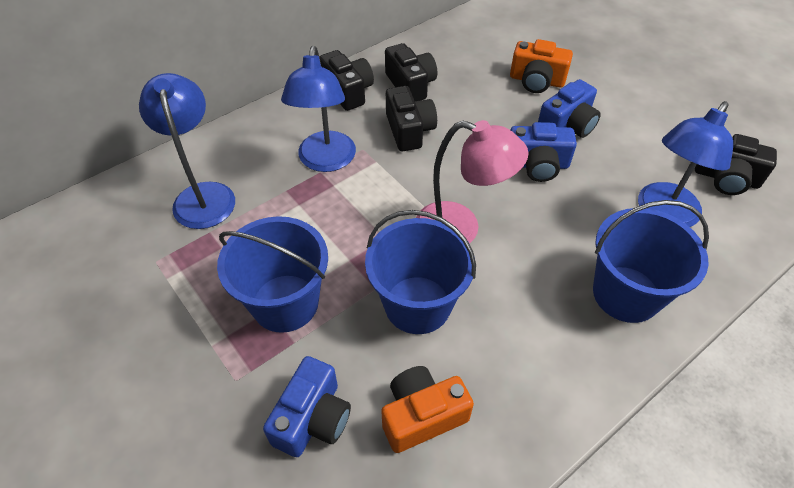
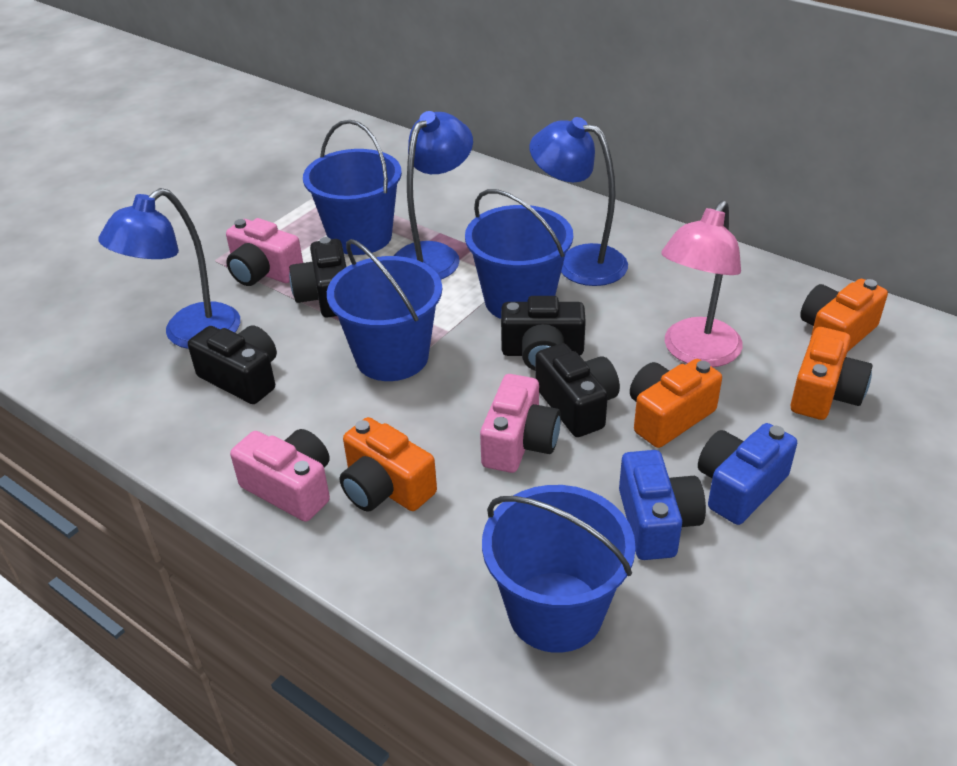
blue bucket: 3 -> 4
blue camera: 3 -> 2
orange camera: 2 -> 4
pink camera: 0 -> 3

